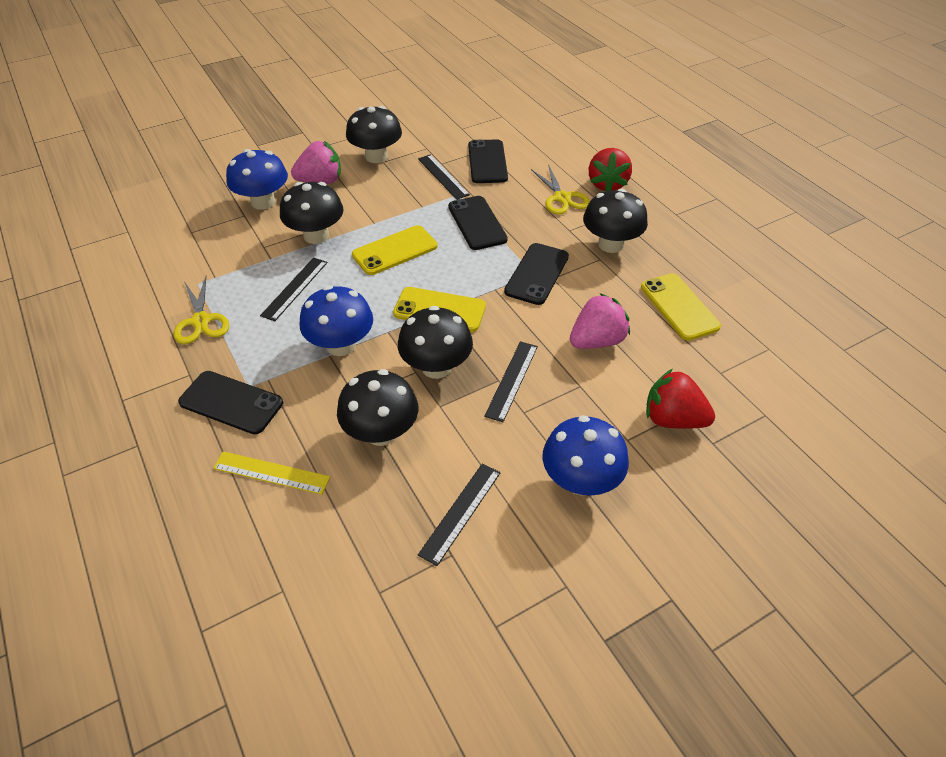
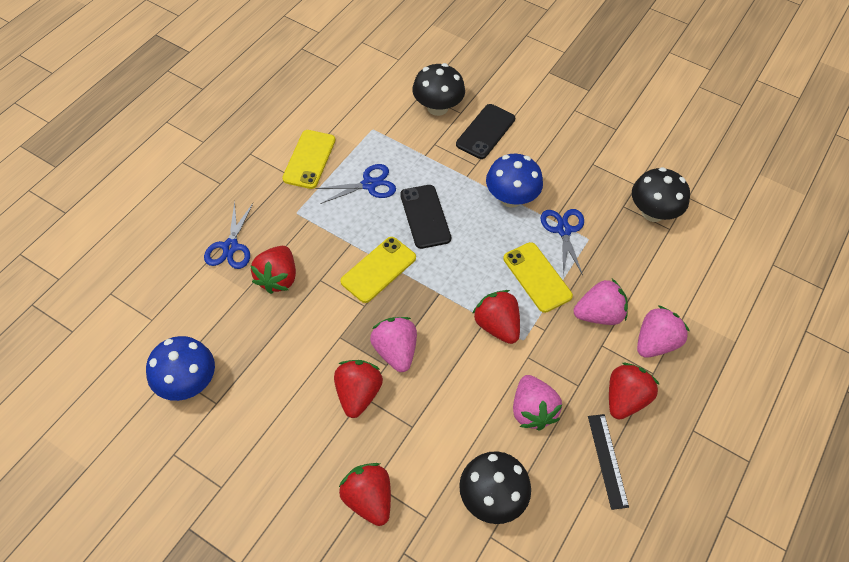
black mushroom: 5 -> 3
black phone: 4 -> 2
black ruler: 4 -> 1
blue mushroom: 3 -> 2
blue scissors: 0 -> 3
pink strawberry: 2 -> 4
red strawberry: 2 -> 5
yellow ruler: 1 -> 0
yellow scissors: 2 -> 0

